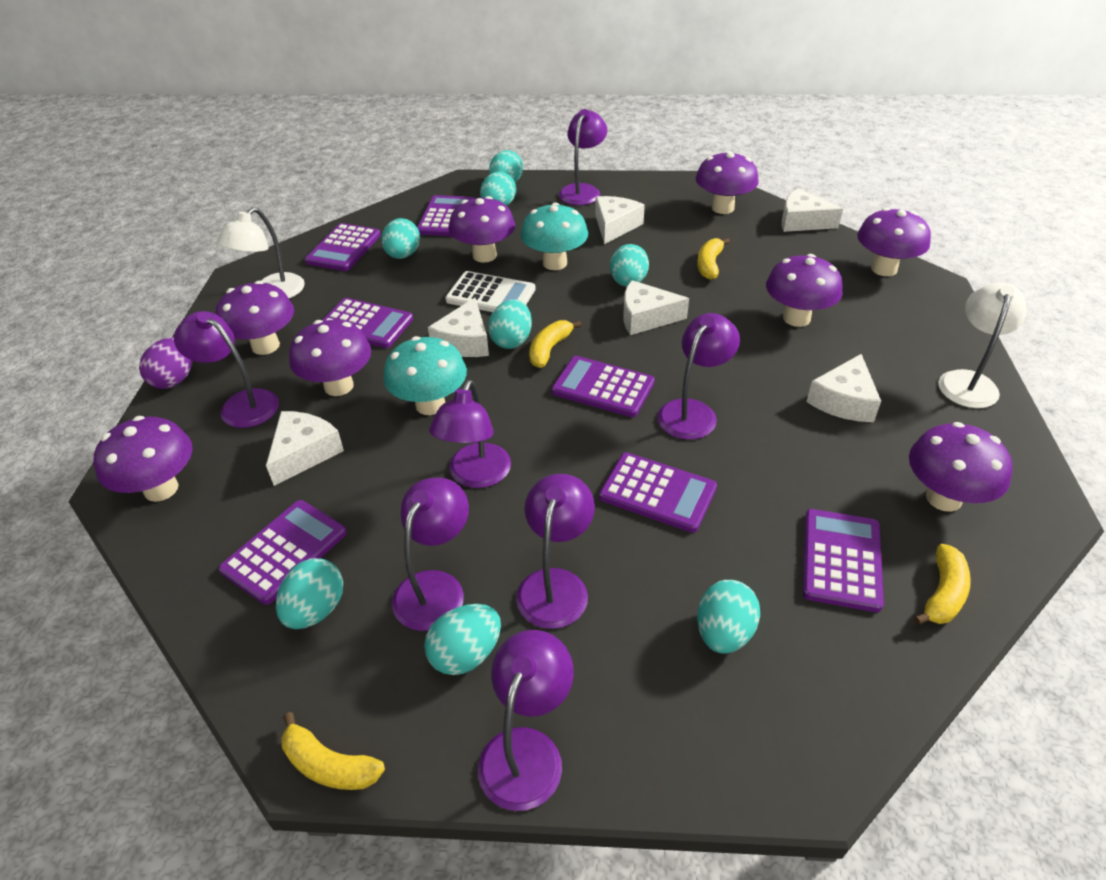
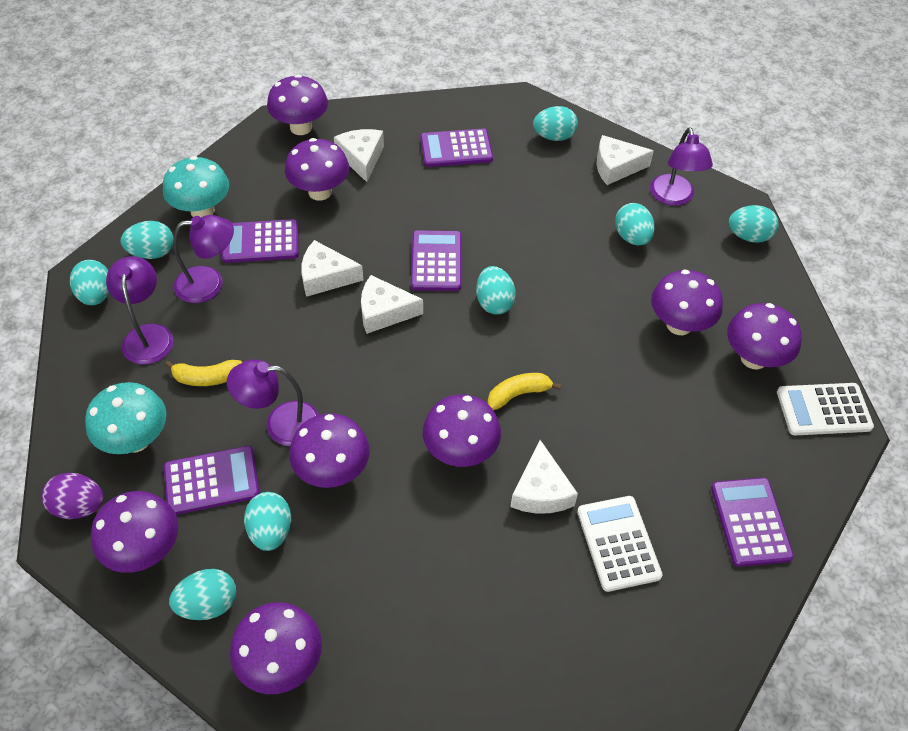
purple calculator: 7 -> 5
purple lamp: 7 -> 4
white calculator: 1 -> 2
white cheese: 6 -> 5
white lamp: 2 -> 0
yellow banana: 4 -> 2

